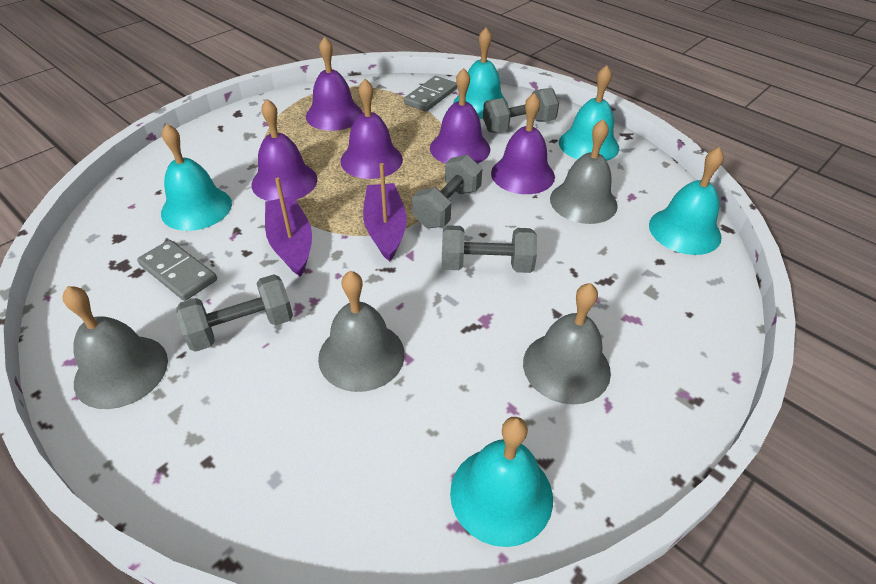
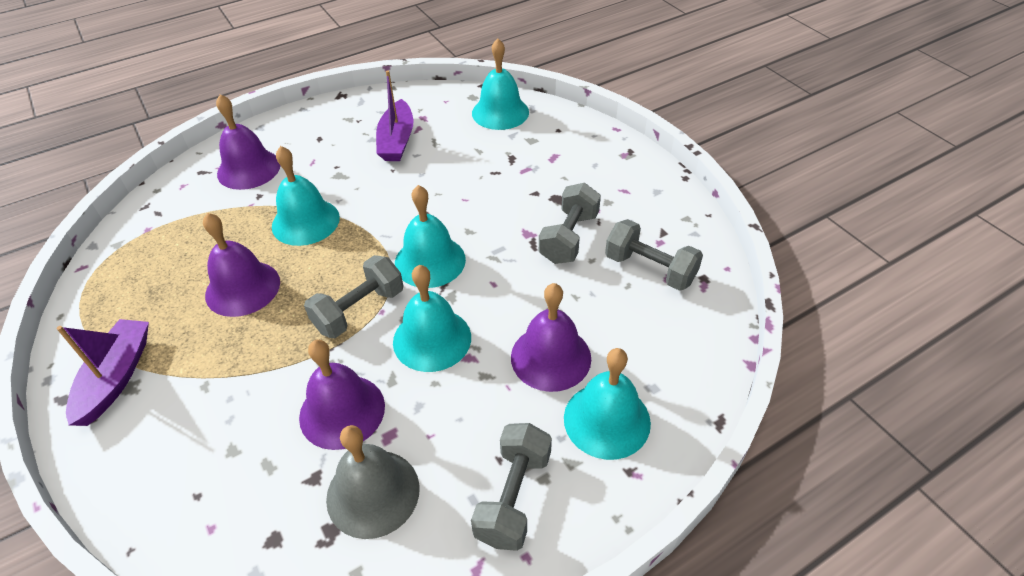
grey bell: 4 -> 1
grey domino: 2 -> 0
purple bell: 5 -> 4

